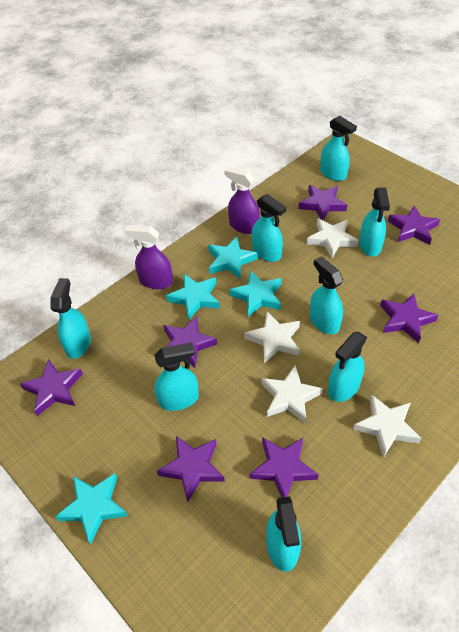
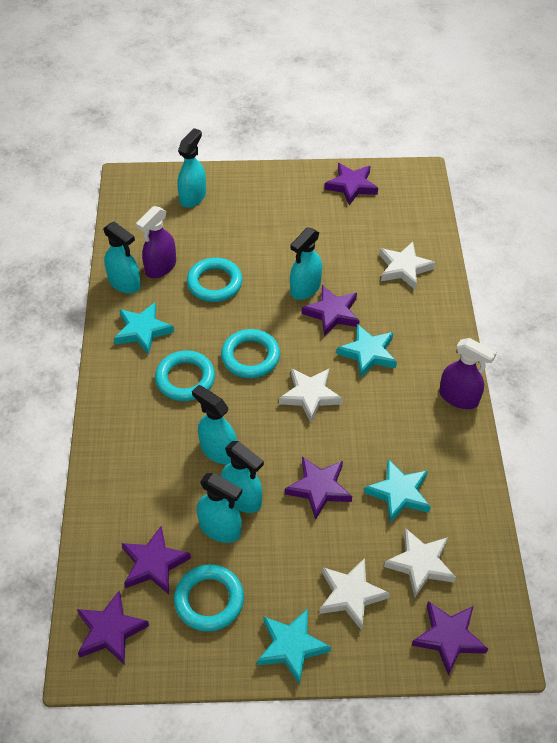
purple star: 7 -> 6
turquoise ring: 0 -> 4
turquoise spray bottle: 8 -> 6

